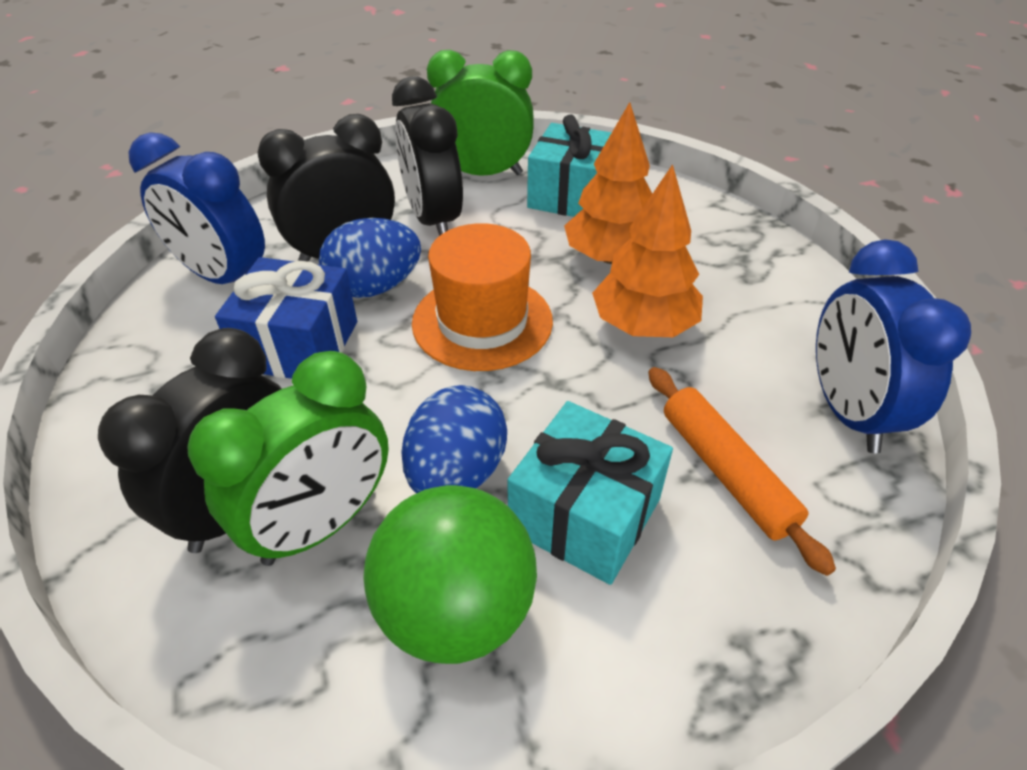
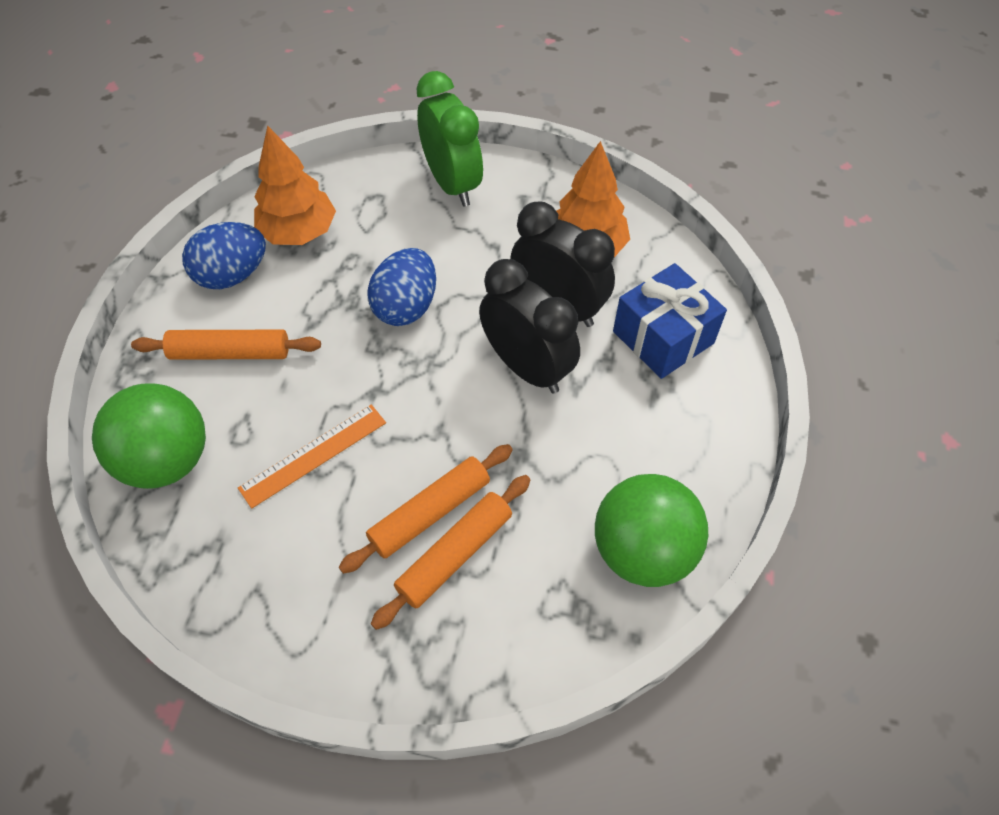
black clock: 3 -> 2
blue clock: 2 -> 0
green ball: 1 -> 2
green clock: 2 -> 1
orange hat: 1 -> 0
orange rolling pin: 1 -> 3
orange ruler: 0 -> 1
turquoise gift: 2 -> 0

